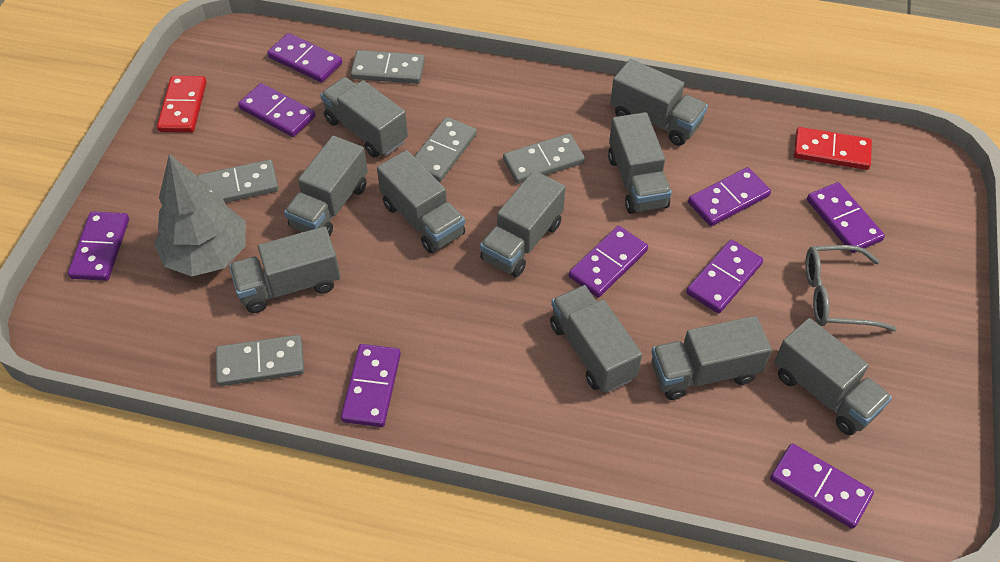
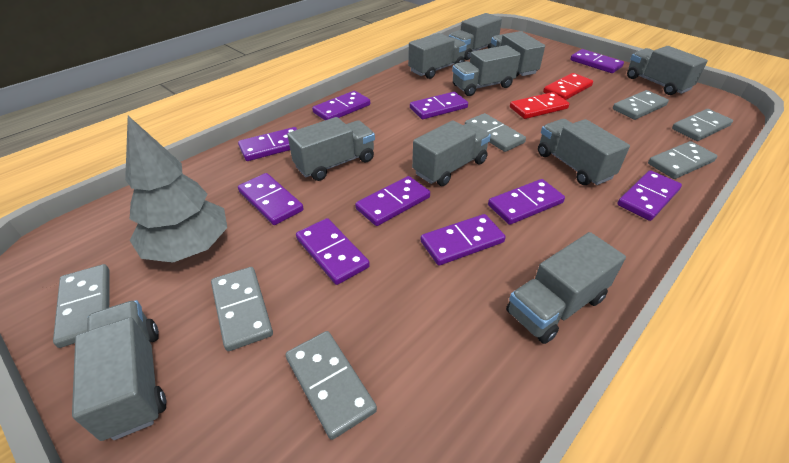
grey domino: 5 -> 7
grey glasses: 1 -> 0
purple domino: 9 -> 10

